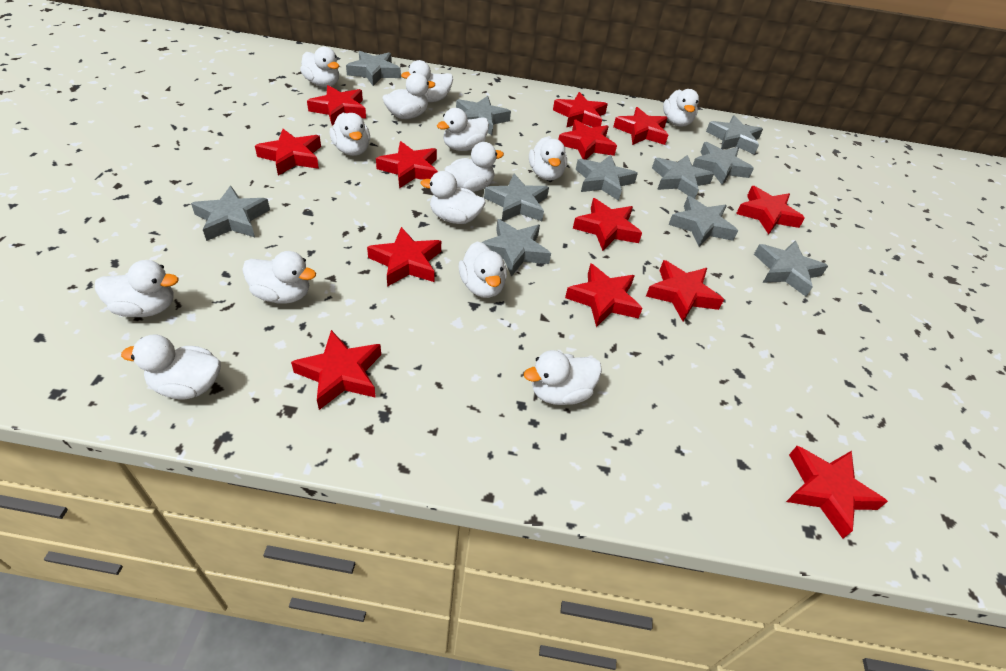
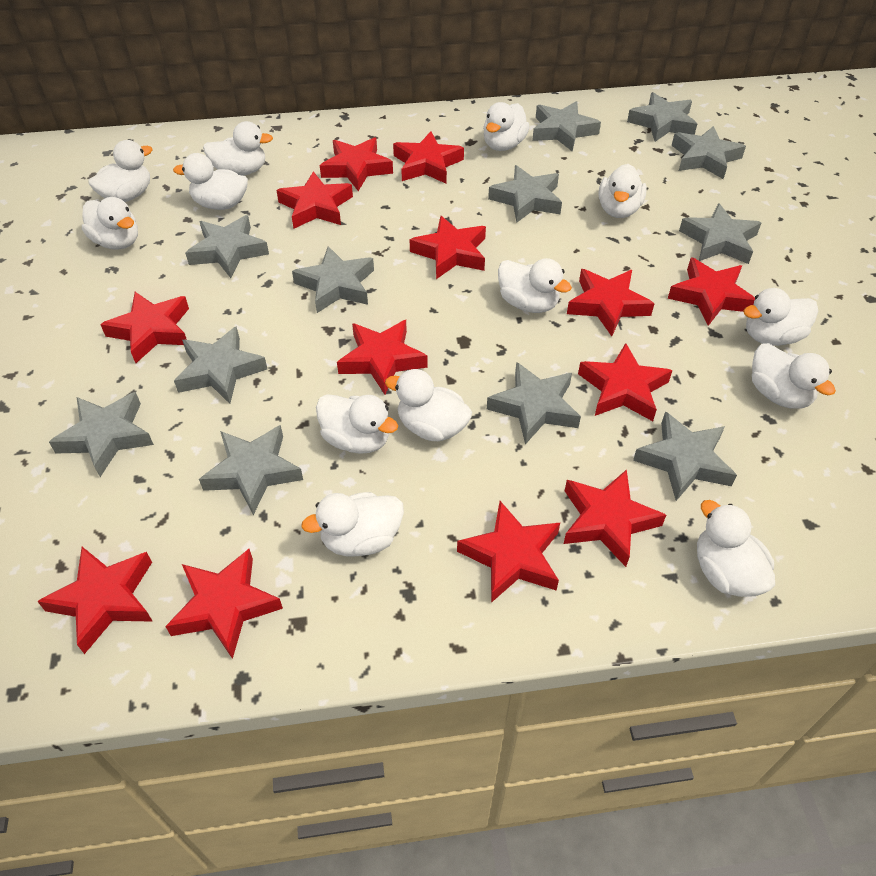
grey star: 11 -> 12
white duck: 14 -> 13

